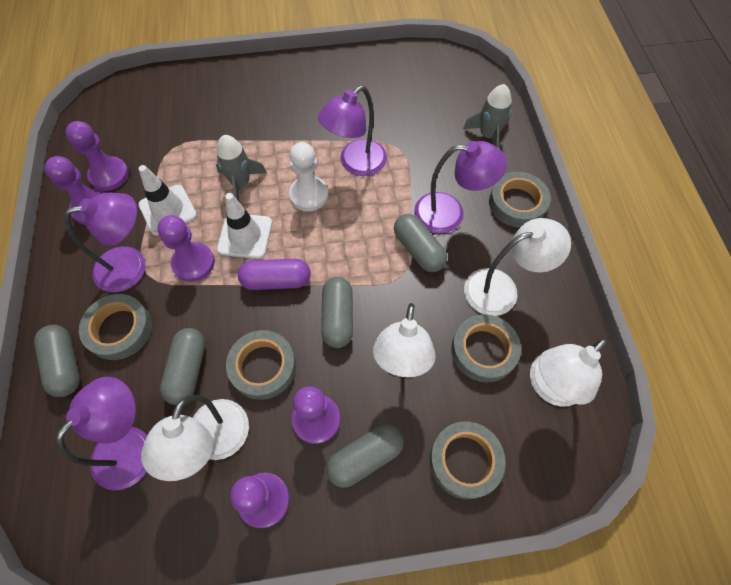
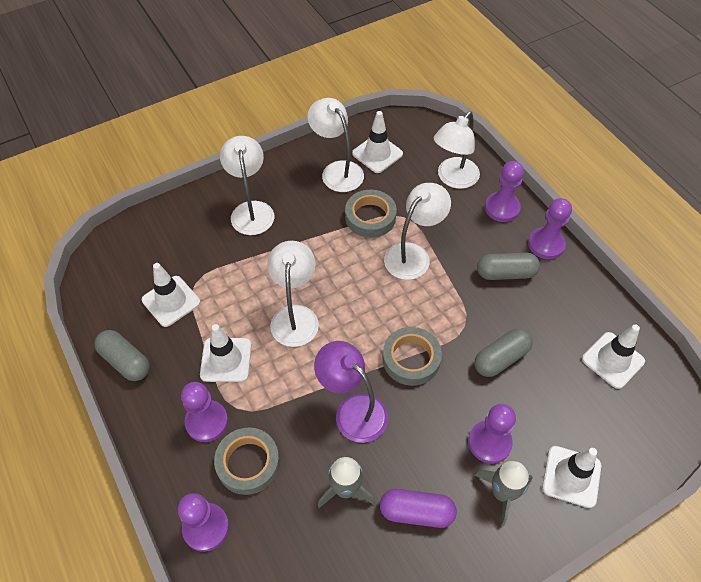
grey capsule: 5 -> 3
grey tape: 5 -> 3
purple lamp: 4 -> 1
white lamp: 4 -> 5
white pawn: 1 -> 0
white traffic cone: 2 -> 5

